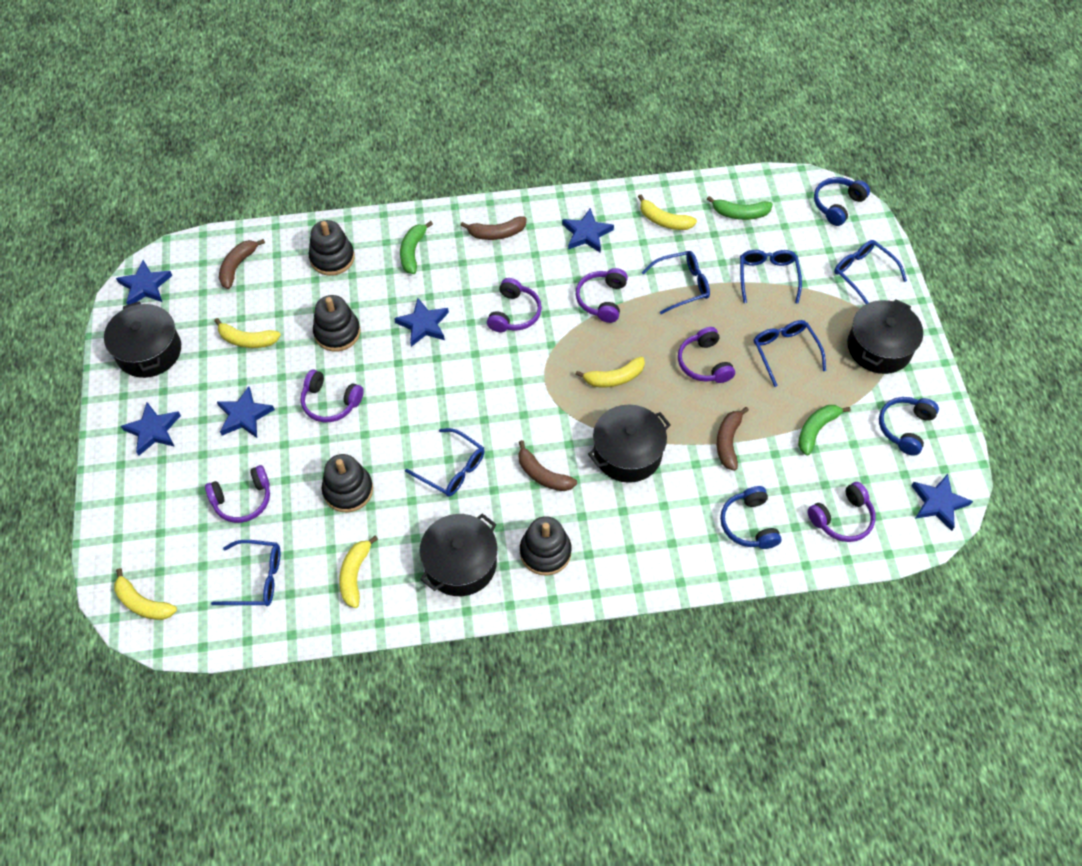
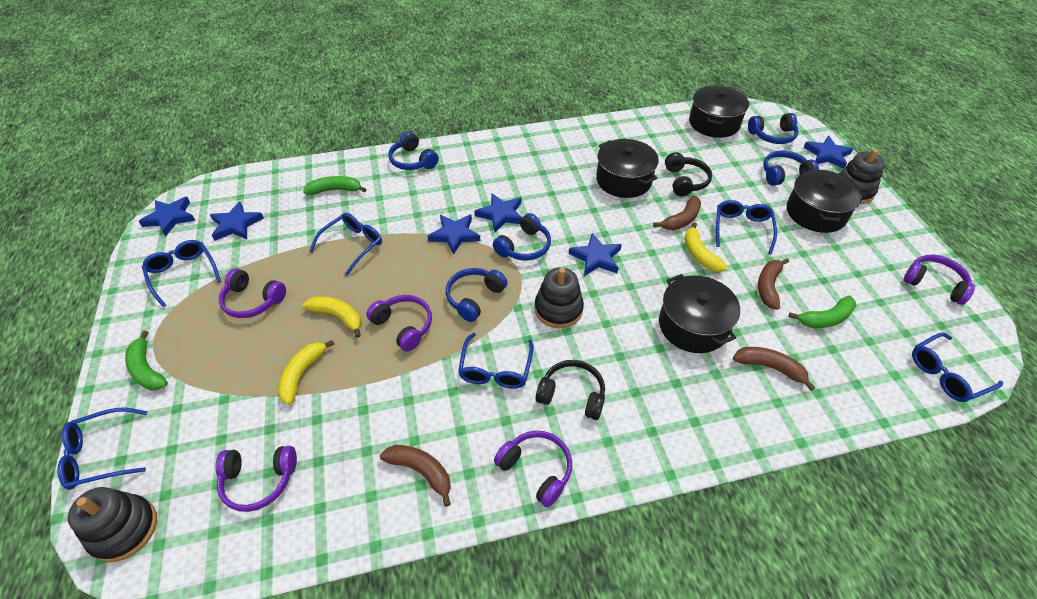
black headphones: 0 -> 2
black stacking toy: 4 -> 3
blue headphones: 3 -> 5
purple headphones: 6 -> 5
yellow banana: 5 -> 3

